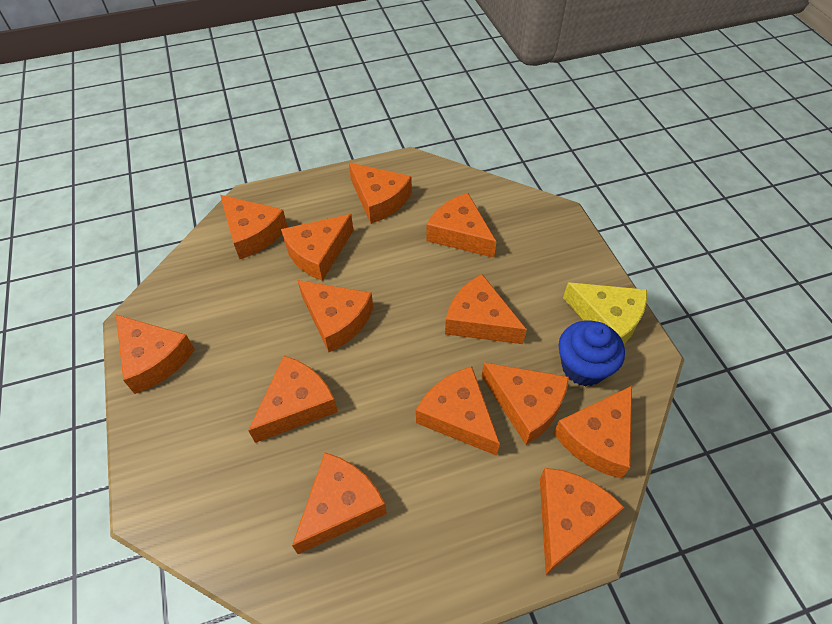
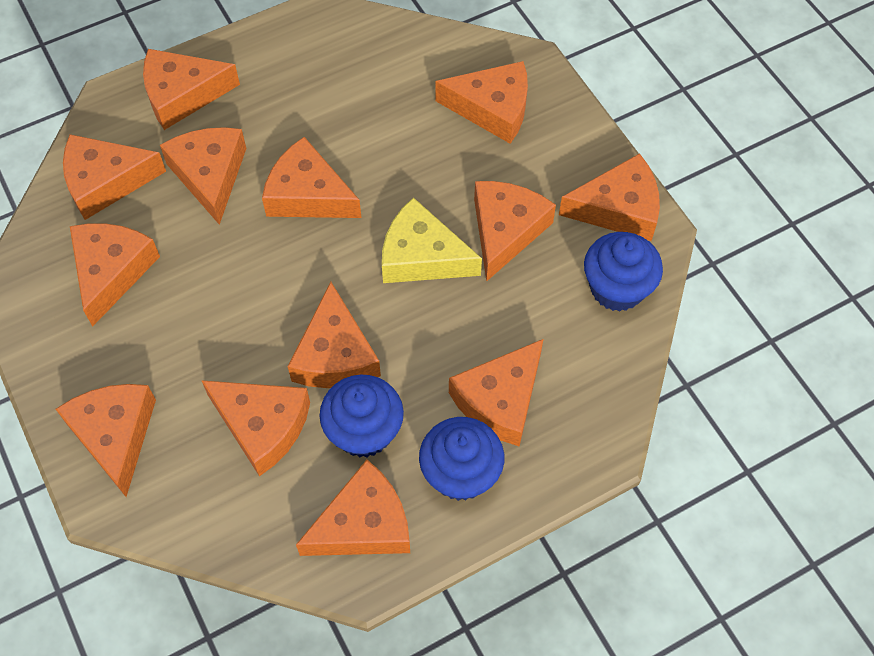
blue cupcake: 1 -> 3

